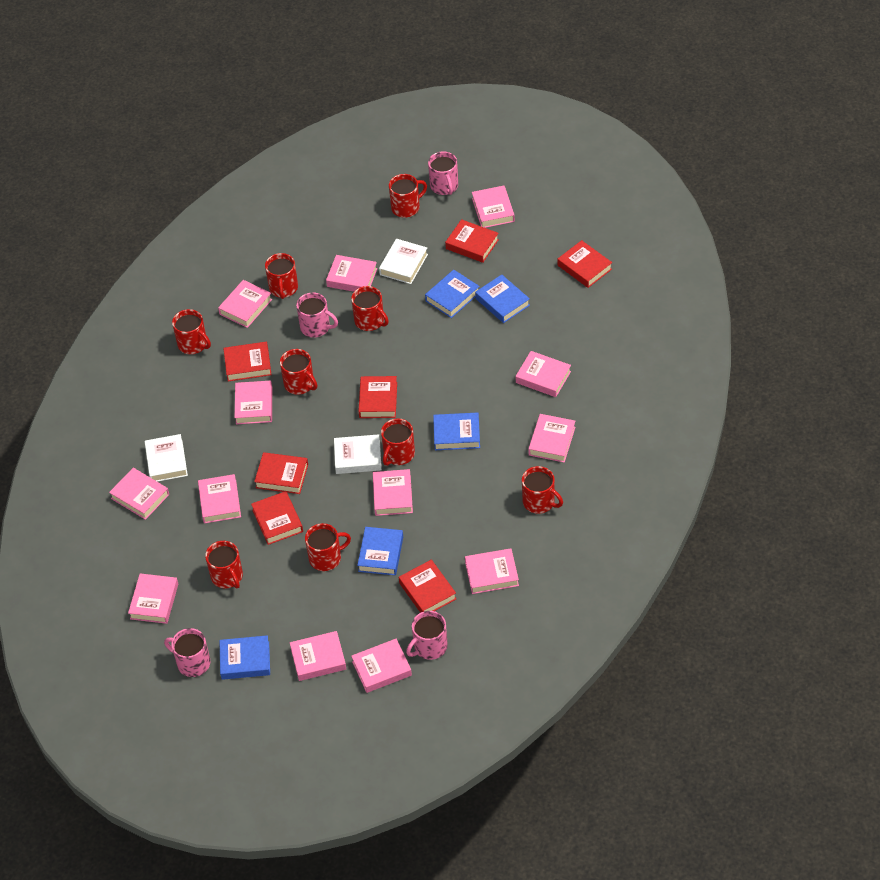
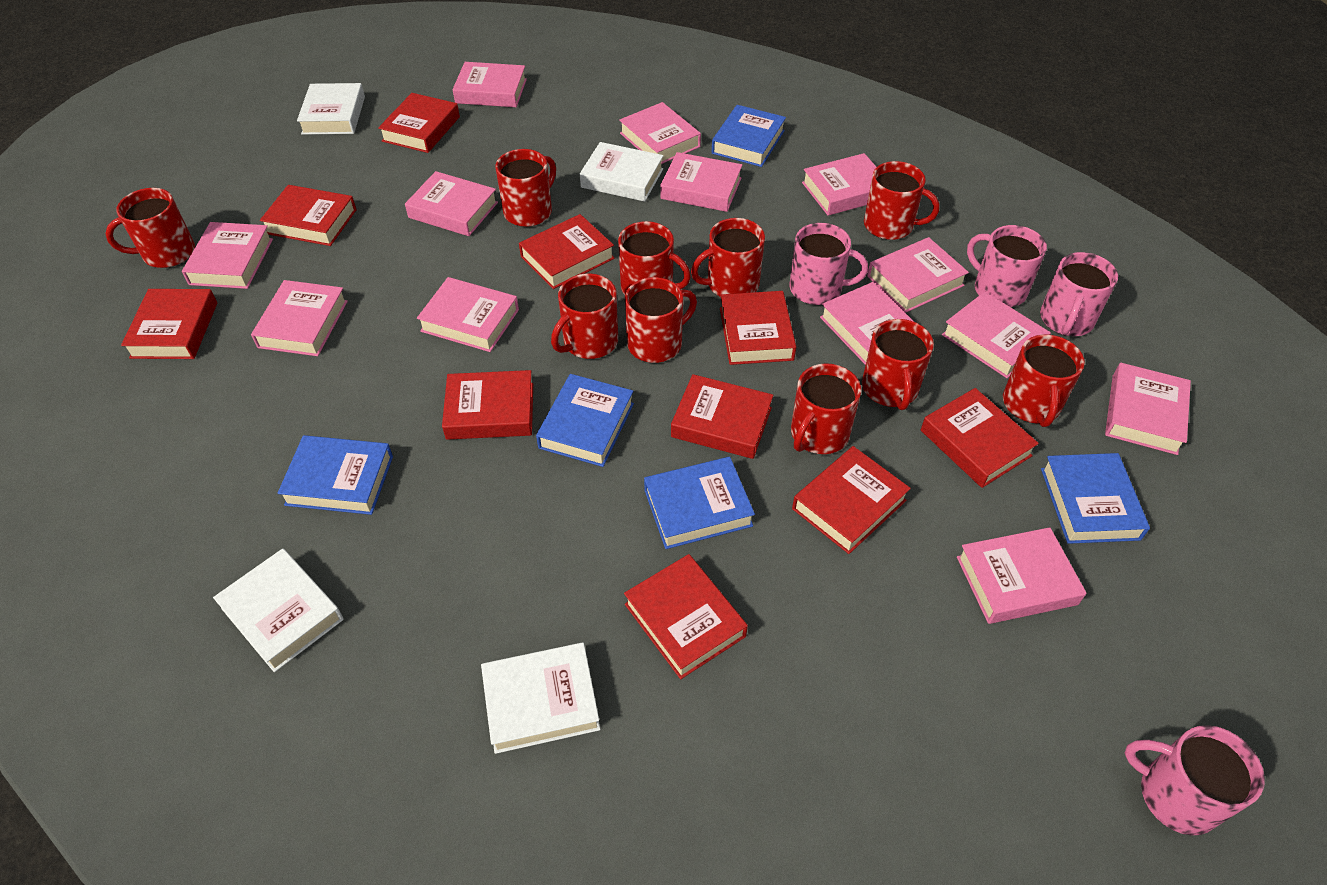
red book: 7 -> 10
red mug: 9 -> 10
white book: 3 -> 4

